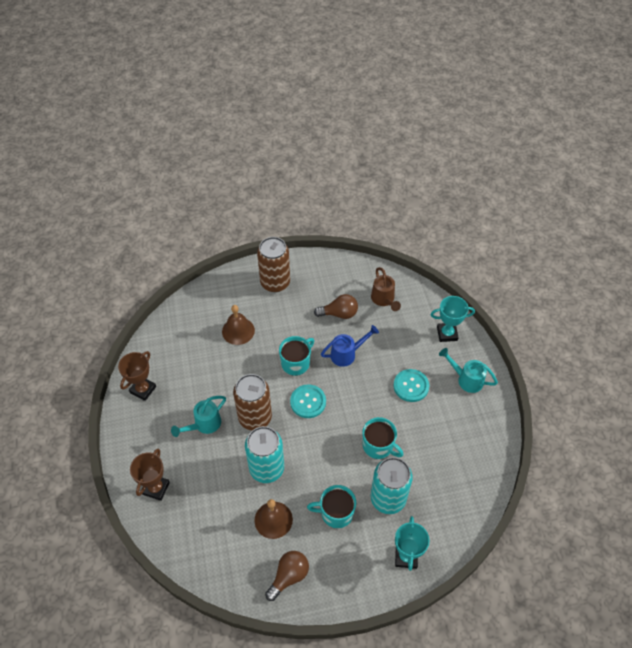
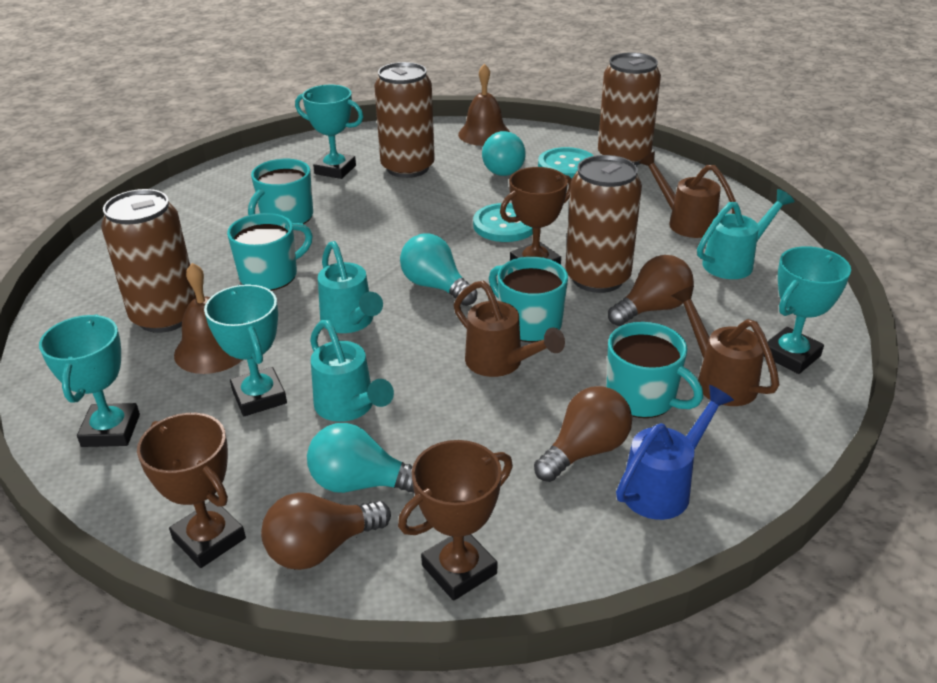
brown can: 2 -> 4
brown light bulb: 2 -> 3
brown trophy: 2 -> 3
brown watering can: 1 -> 3
turquoise can: 2 -> 0
turquoise light bulb: 0 -> 3
turquoise mug: 3 -> 4
turquoise trophy: 2 -> 4
turquoise watering can: 2 -> 3

